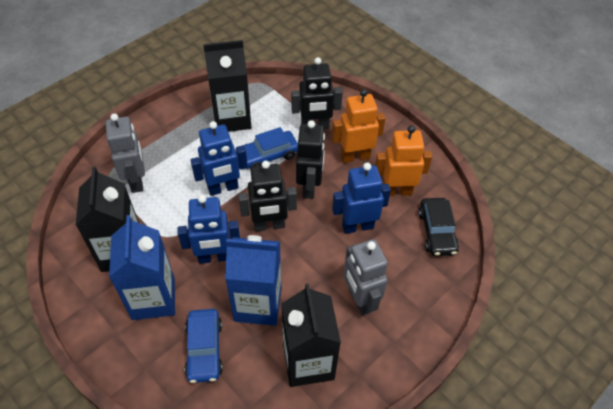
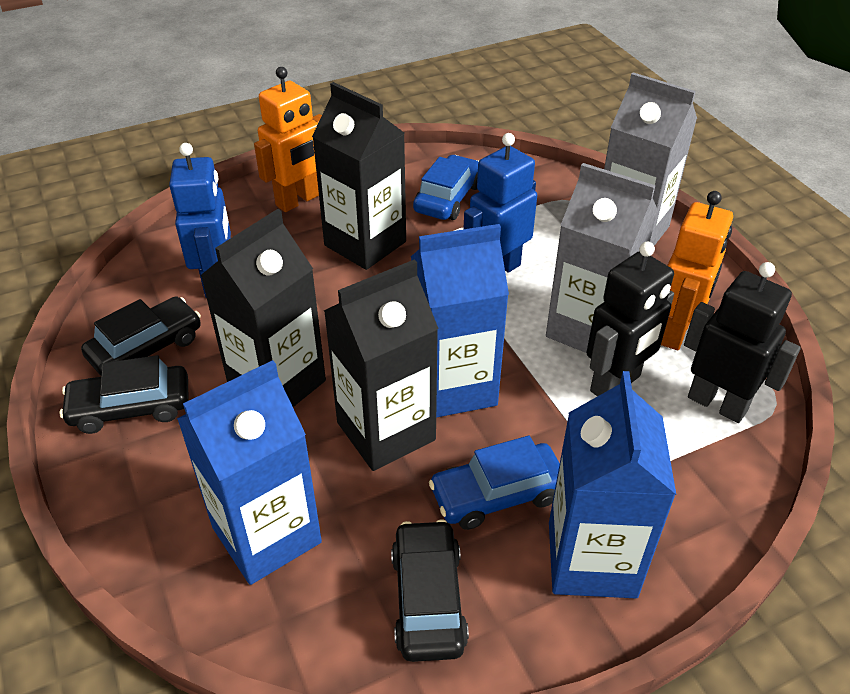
black car: 1 -> 3
black robot: 3 -> 2
blue carton: 2 -> 3
blue robot: 3 -> 2
grey carton: 0 -> 2
grey robot: 2 -> 0

